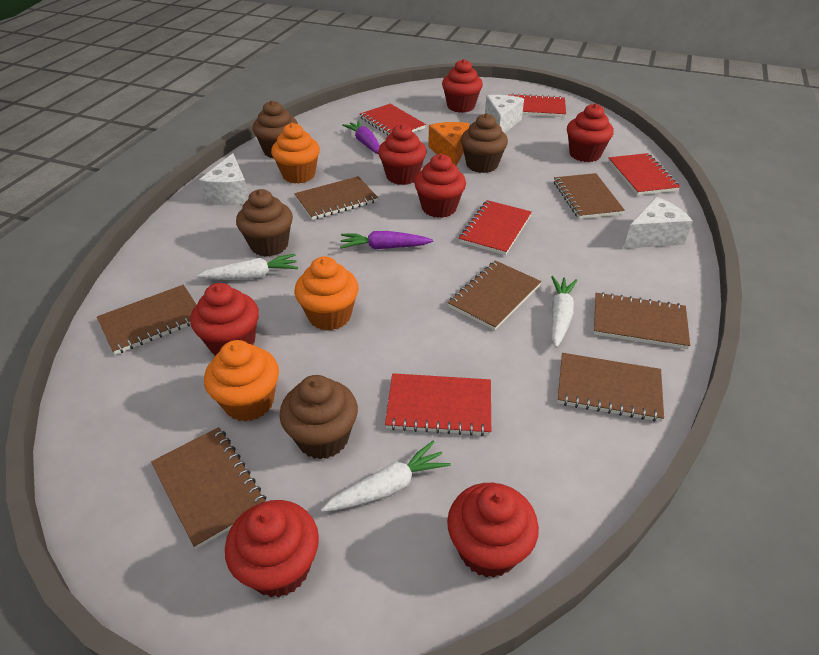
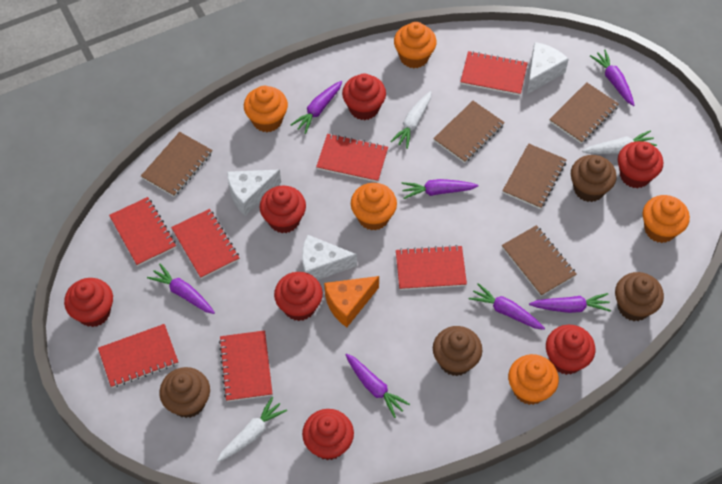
brown notebook: 7 -> 5
orange cupcake: 3 -> 5
purple carrot: 2 -> 7
red notebook: 5 -> 7

